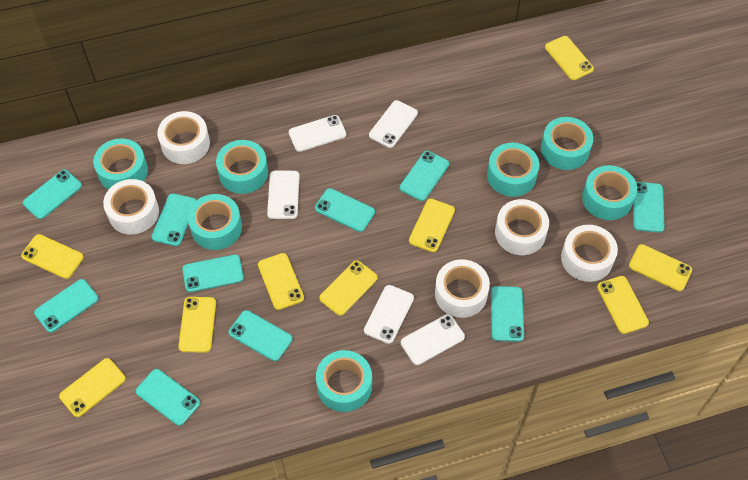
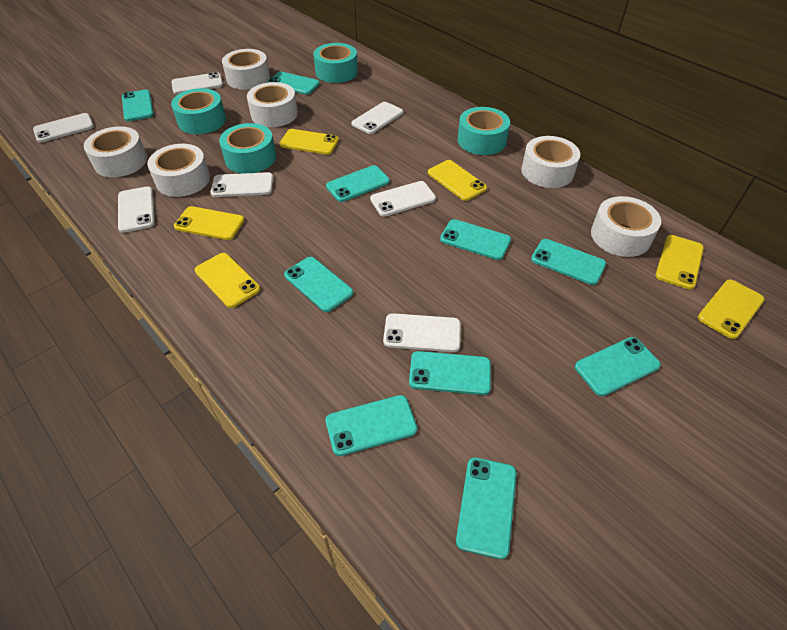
turquoise tape: 7 -> 4
white phone: 5 -> 7
white tape: 5 -> 6
yellow phone: 9 -> 6

